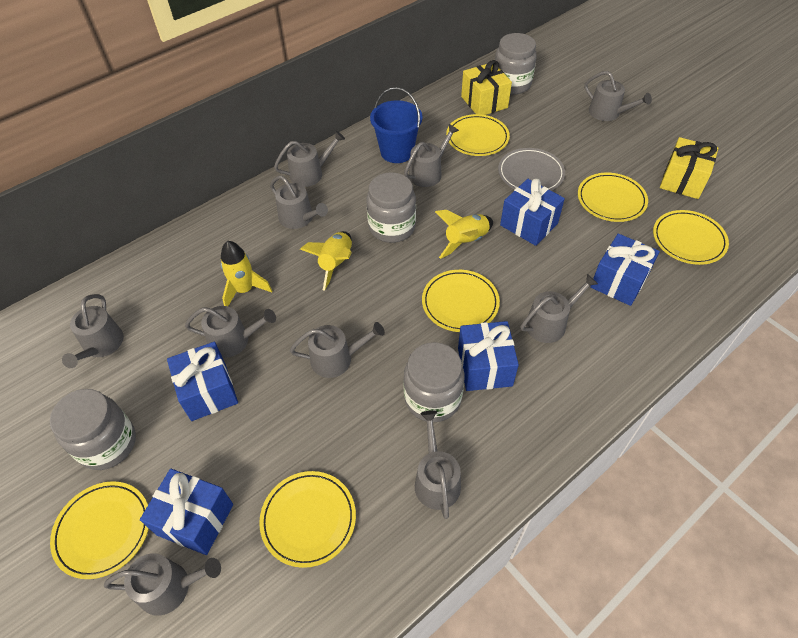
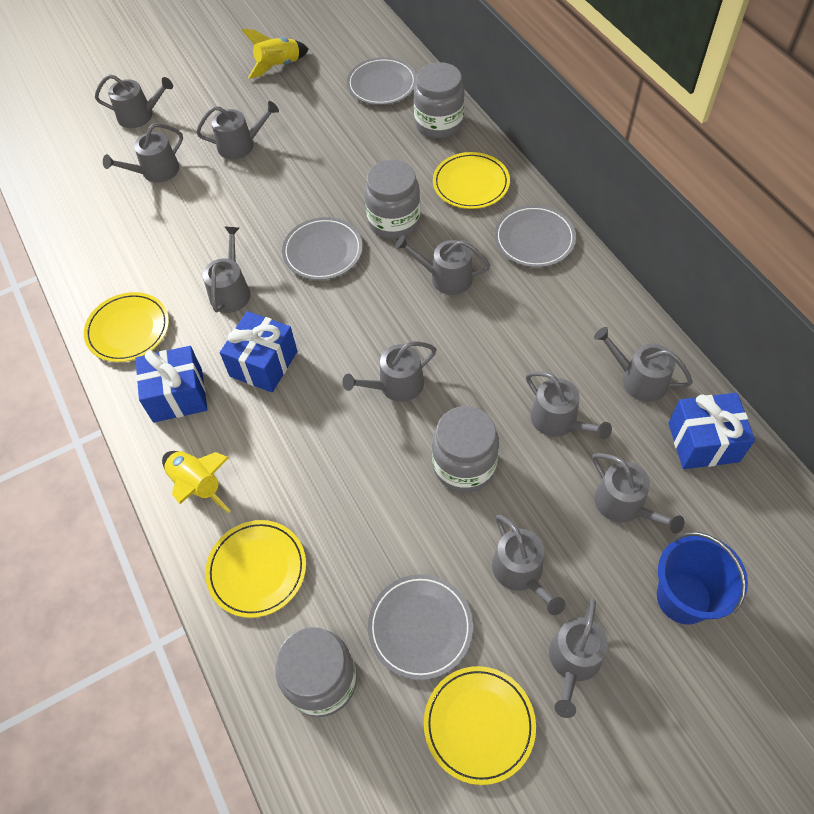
blue gift: 5 -> 3
grey plate: 1 -> 4
grey watering can: 10 -> 11
yellow gift: 2 -> 0
yellow plate: 6 -> 4
yellow rocket: 3 -> 2

